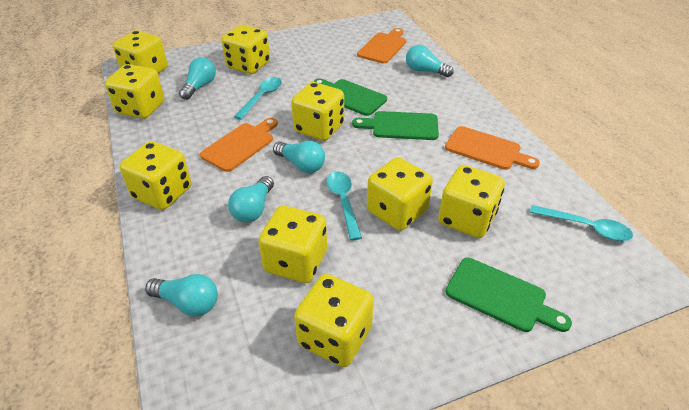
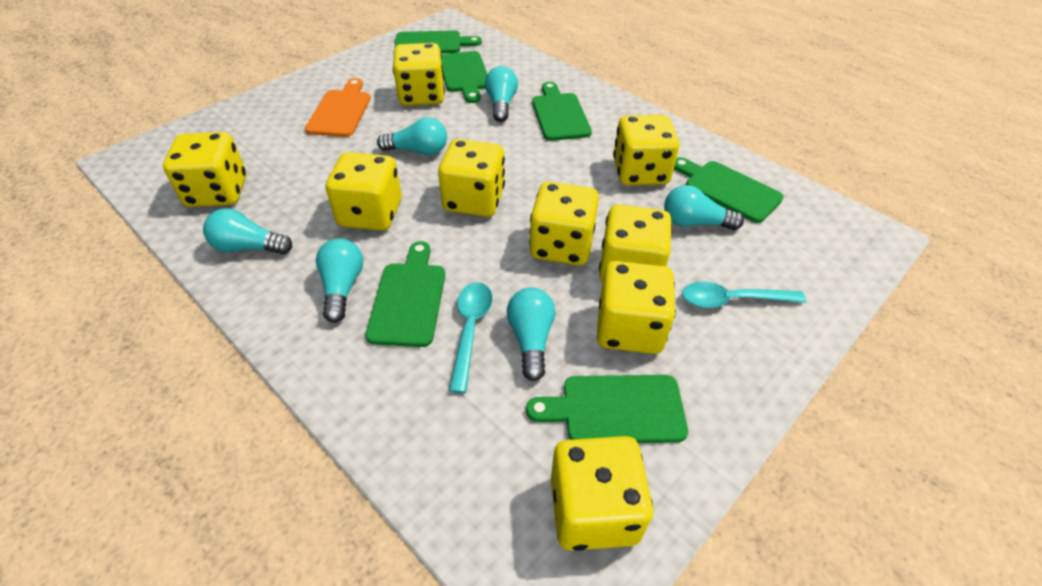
green cutting board: 3 -> 6
orange cutting board: 3 -> 1
turquoise light bulb: 5 -> 6
turquoise spoon: 3 -> 2

